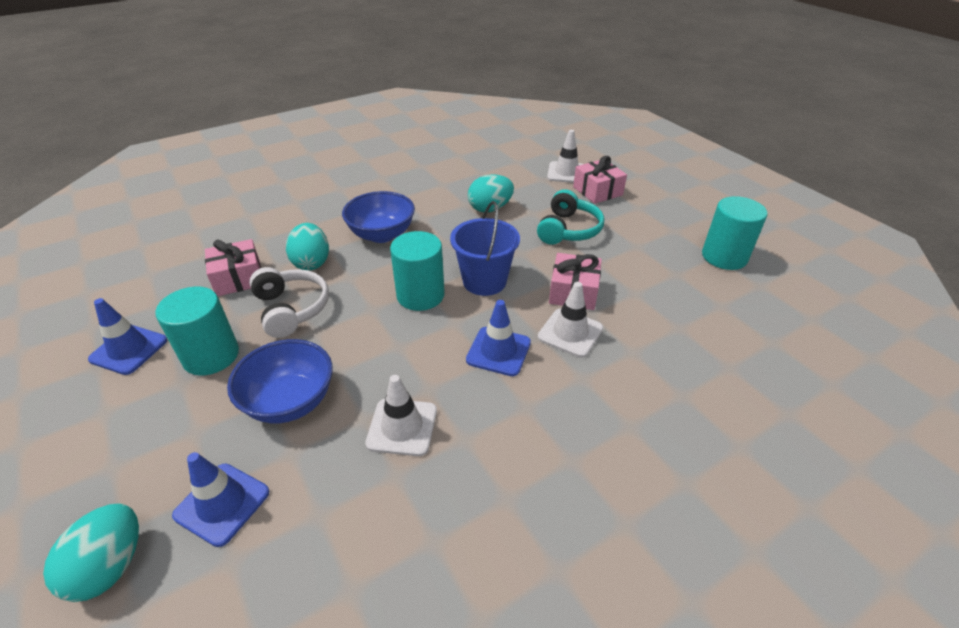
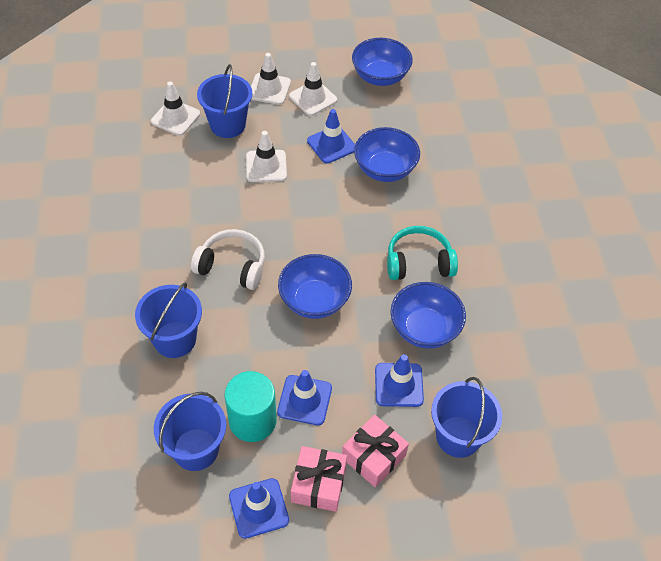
blue bowl: 2 -> 4
blue bucket: 1 -> 4
blue traffic cone: 3 -> 4
pink gift: 3 -> 2
turquoise cylinder: 3 -> 1
turquoise egg: 3 -> 0
white traffic cone: 3 -> 4

